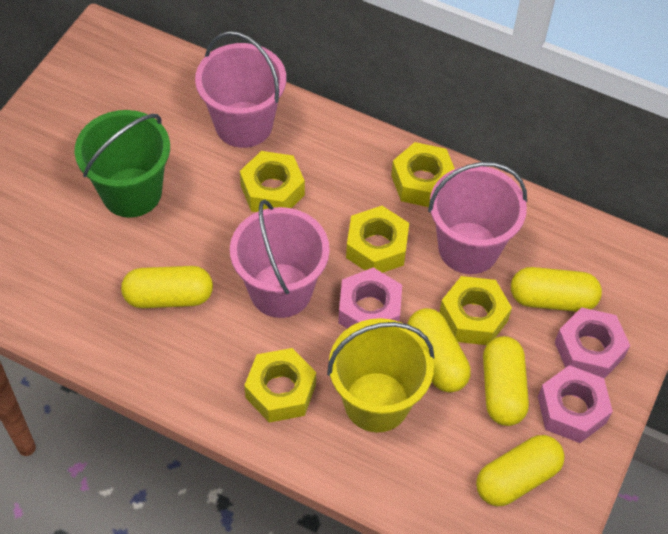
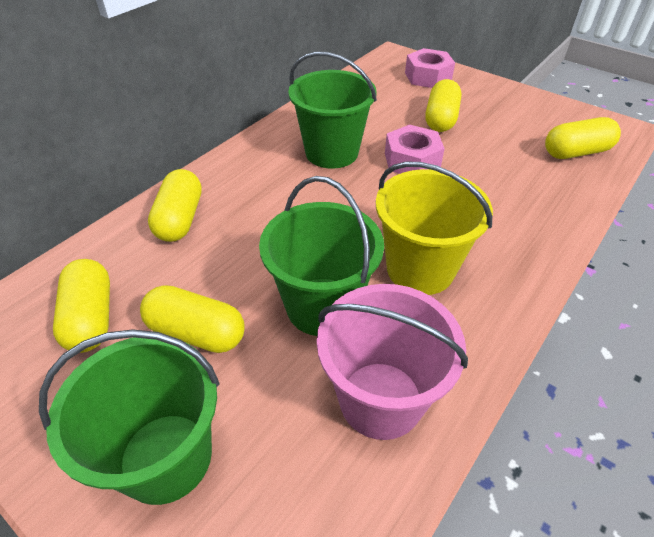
green bucket: 1 -> 3
pink bucket: 3 -> 1
pink nut: 3 -> 2
yellow nut: 5 -> 0

